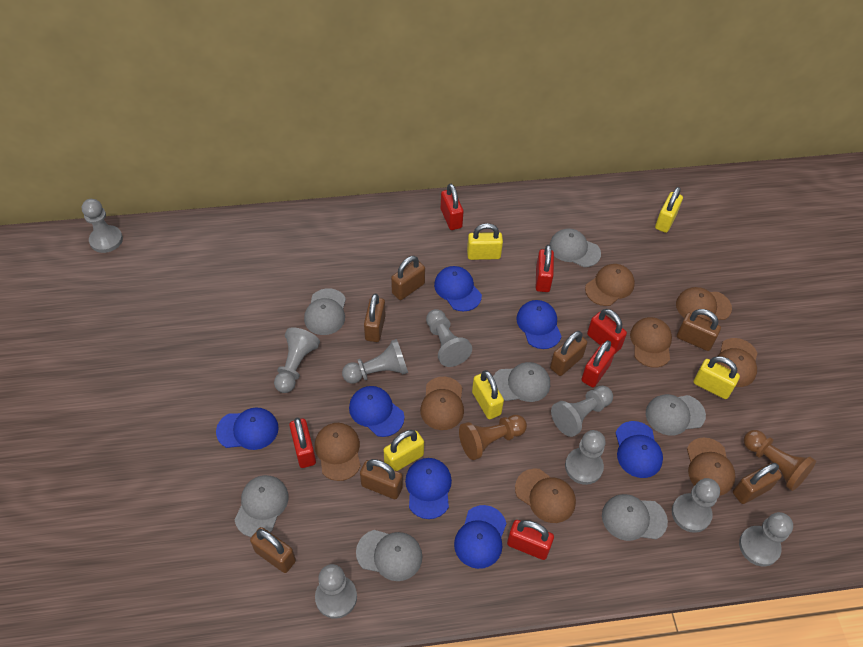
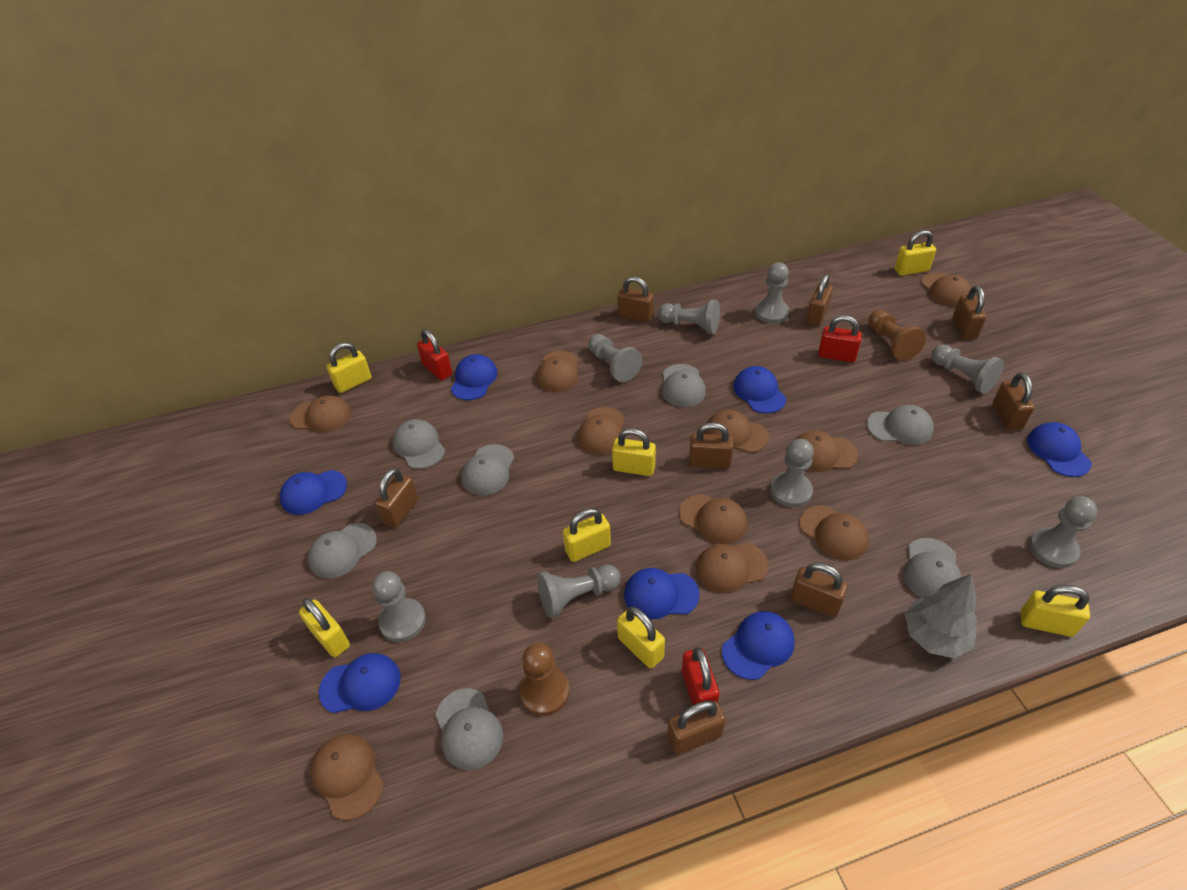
brown cap: 8 -> 10
brown padlock: 7 -> 8
grey pawn: 9 -> 8
grey tree: 0 -> 1
red padlock: 6 -> 3
yellow padlock: 5 -> 7

